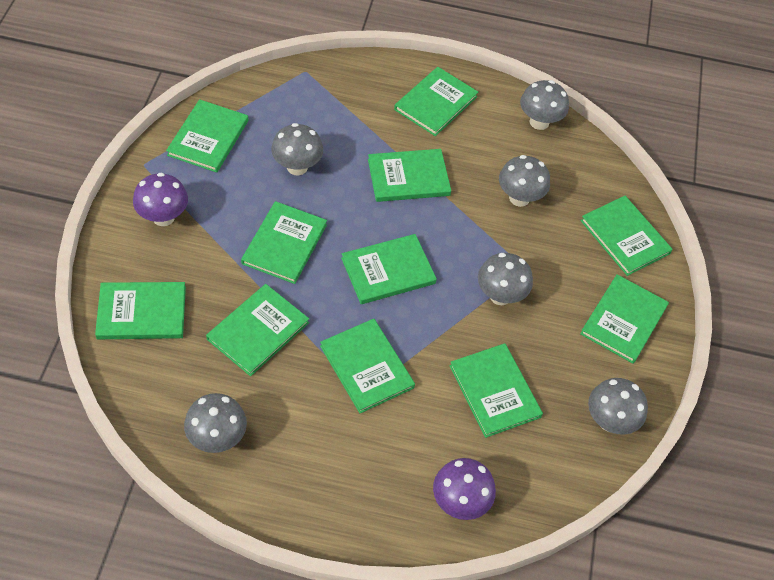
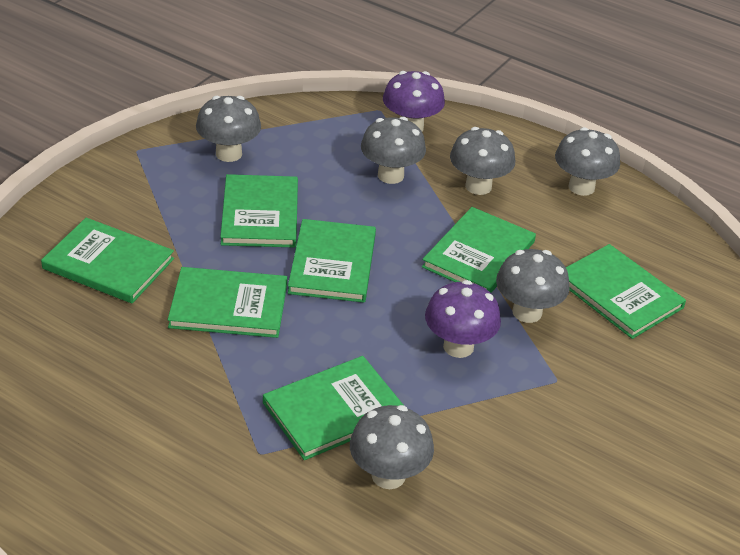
green book: 11 -> 7

